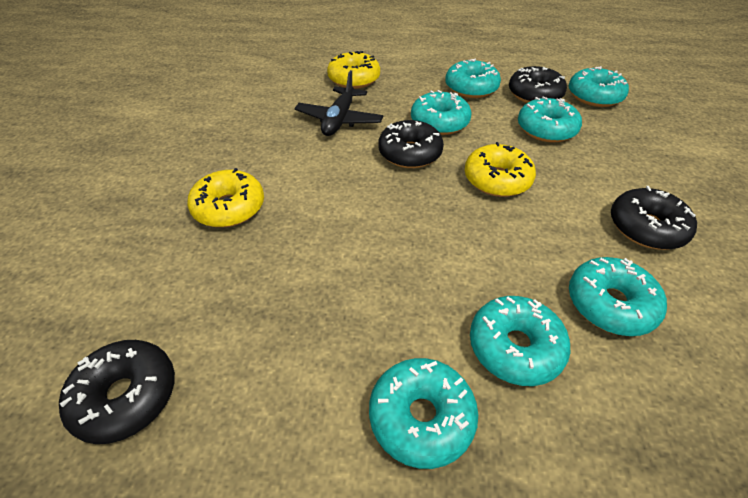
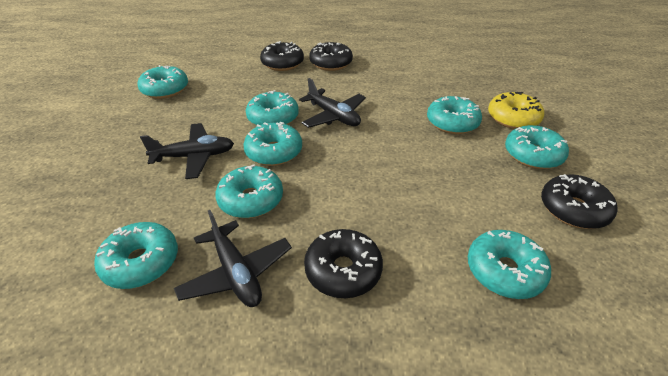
black plane: 1 -> 3
turquoise donut: 7 -> 8
yellow donut: 3 -> 1

